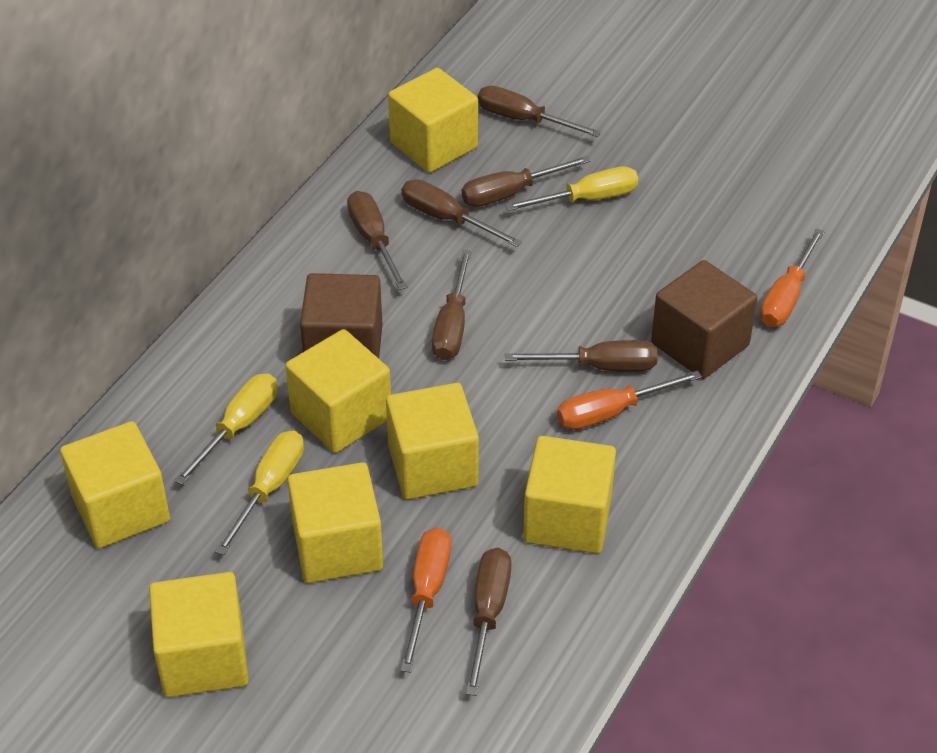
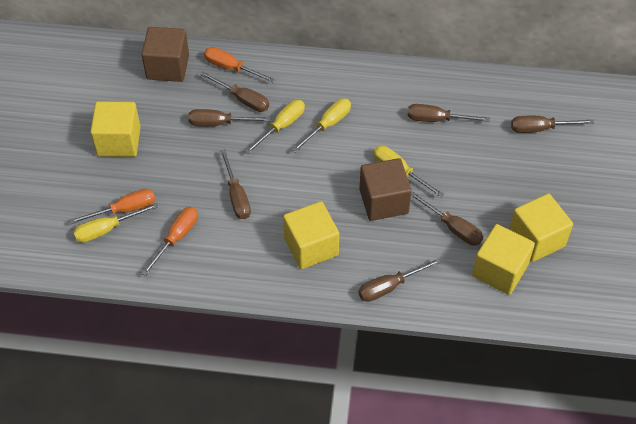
yellow cube: 7 -> 4
yellow screwdriver: 3 -> 4

